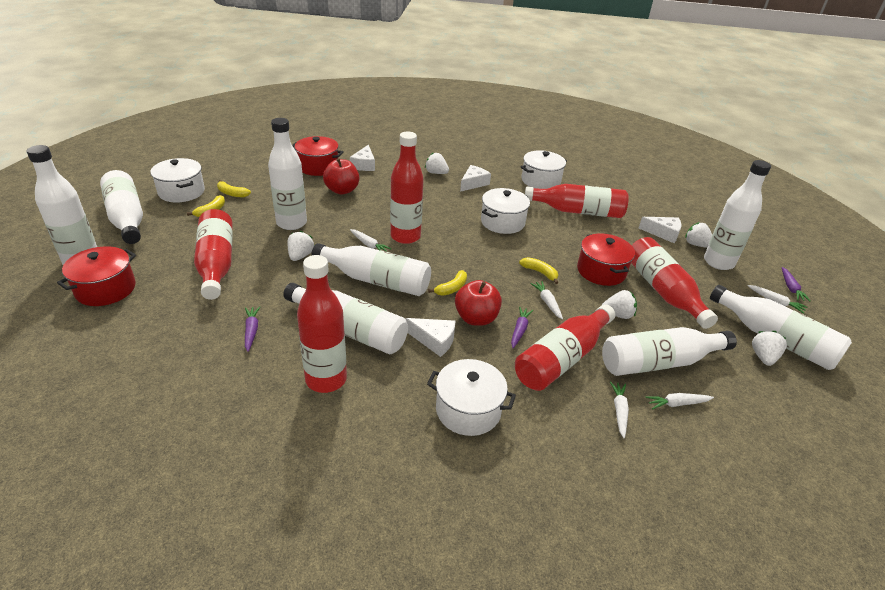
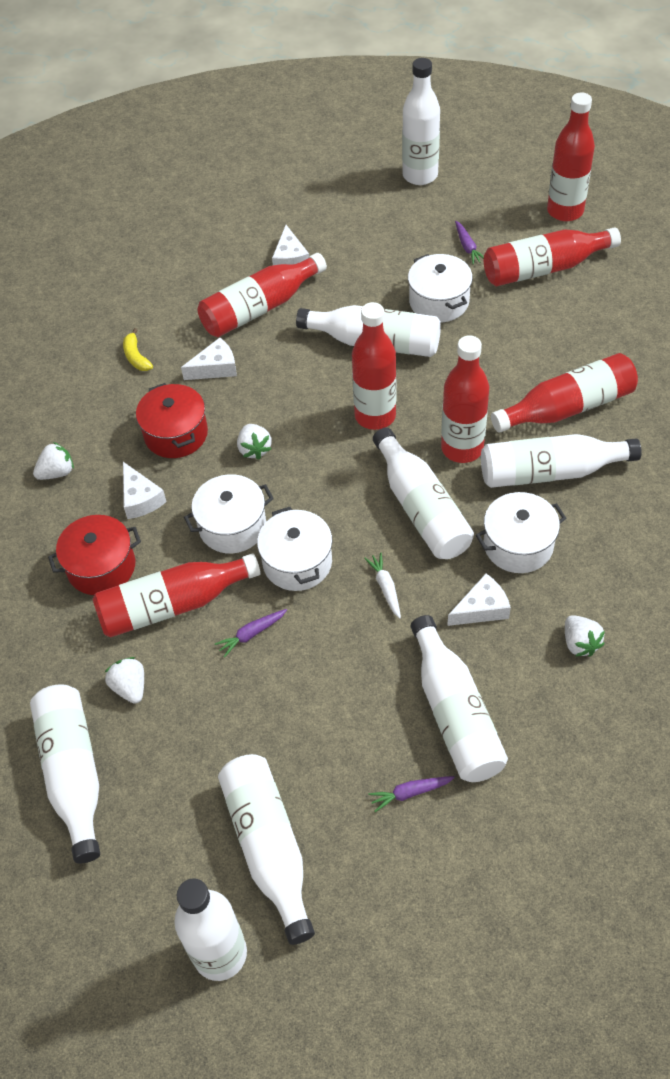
red apple: 2 -> 0
red bottle: 6 -> 7
red pot: 3 -> 2
white carrot: 5 -> 1
white strawberry: 5 -> 4
yellow banana: 4 -> 1

